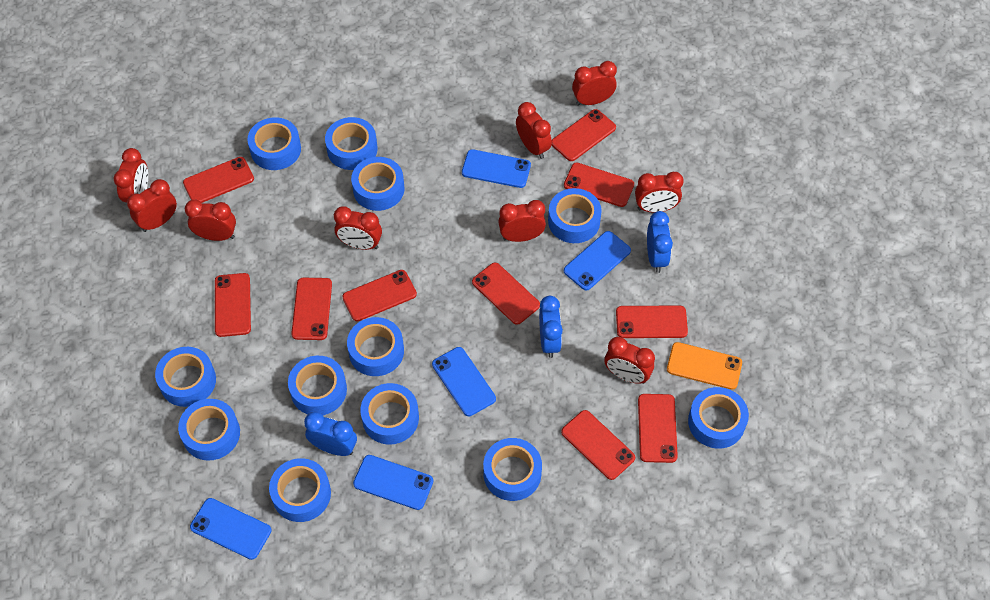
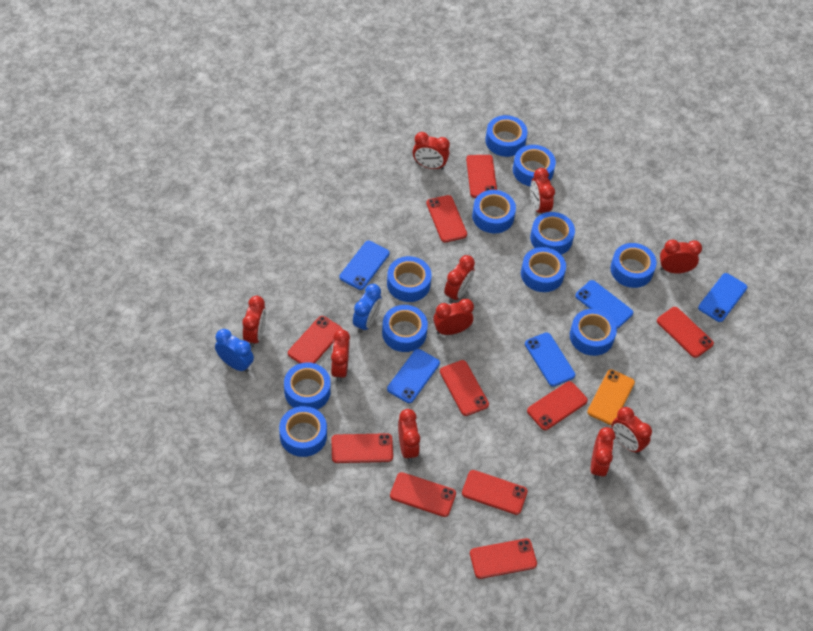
blue clock: 3 -> 2
blue tape: 12 -> 11
red clock: 9 -> 10

